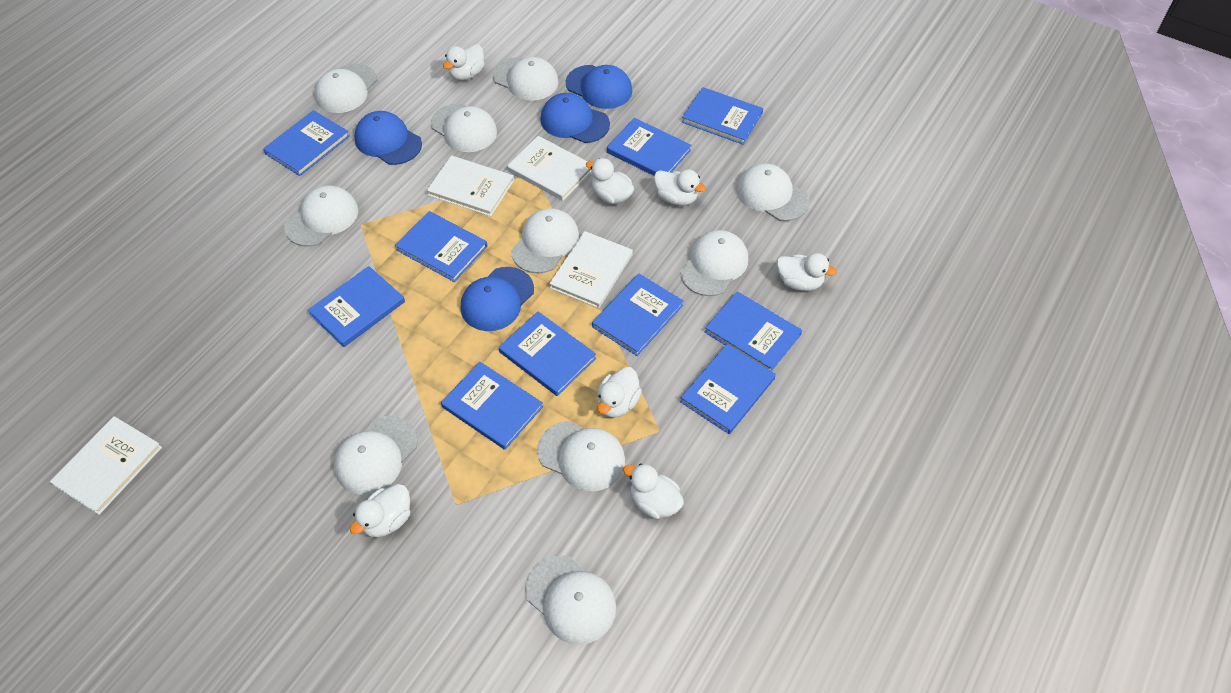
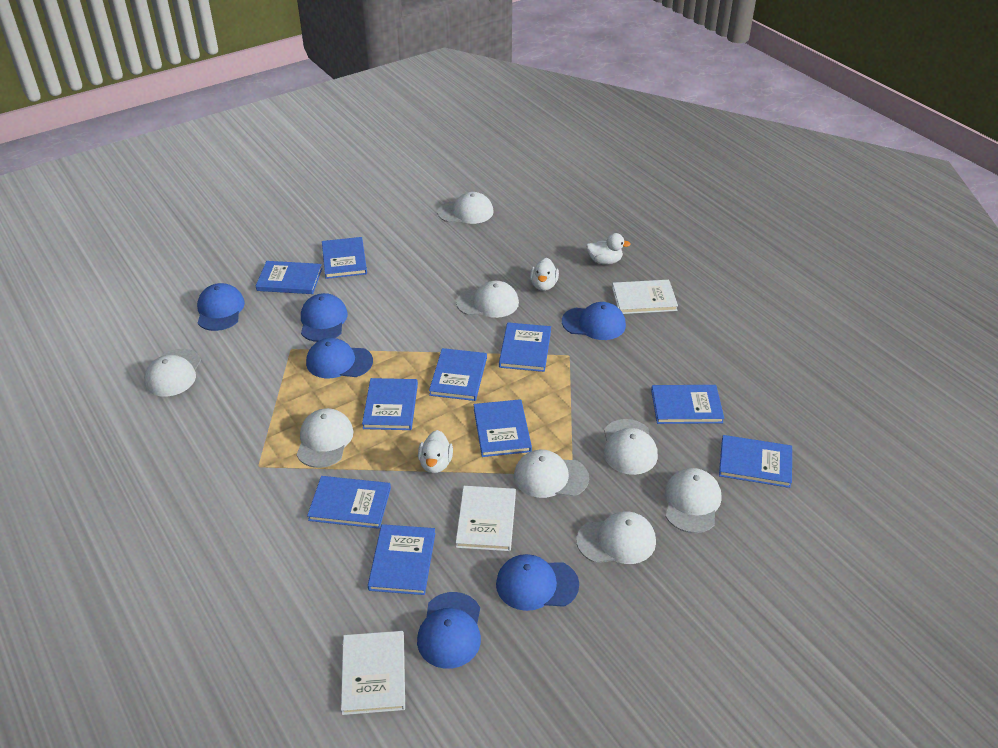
blue cap: 4 -> 6
white book: 4 -> 3
white cap: 10 -> 8
white duck: 7 -> 3

